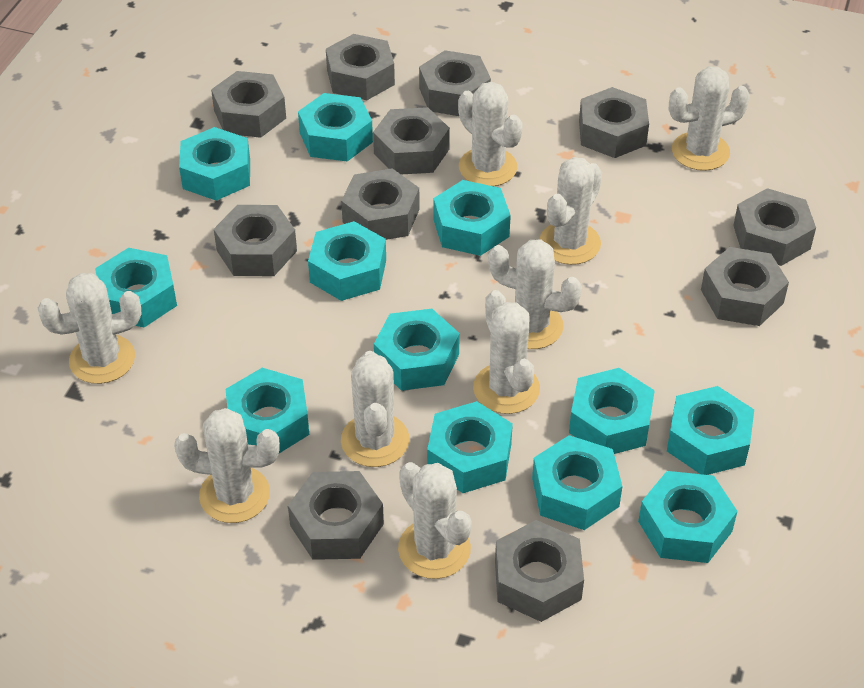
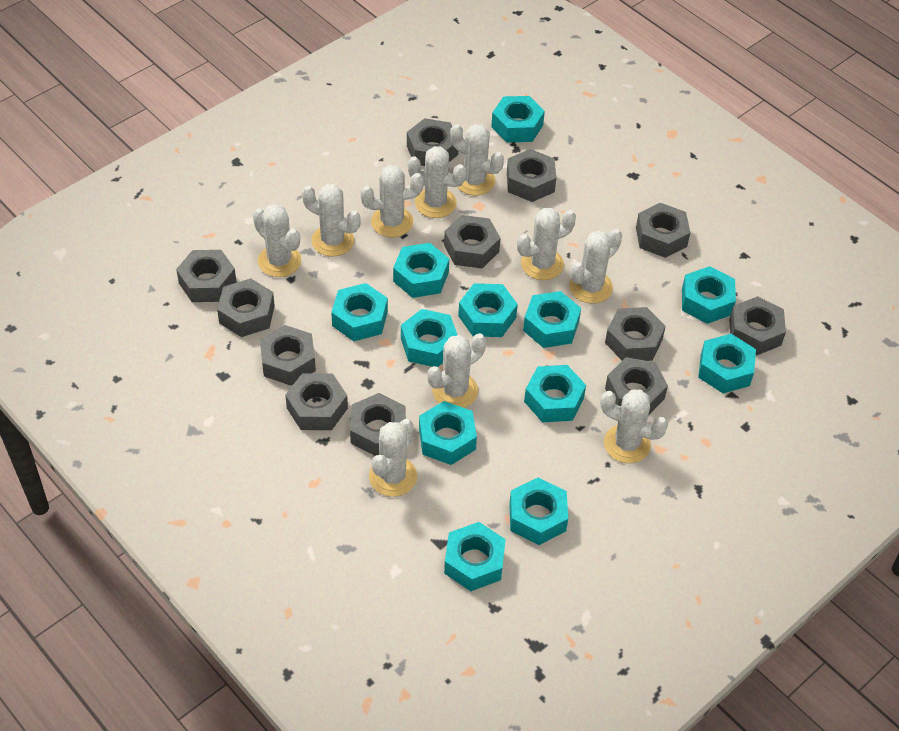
grey nut: 11 -> 12
white cactus: 9 -> 10

